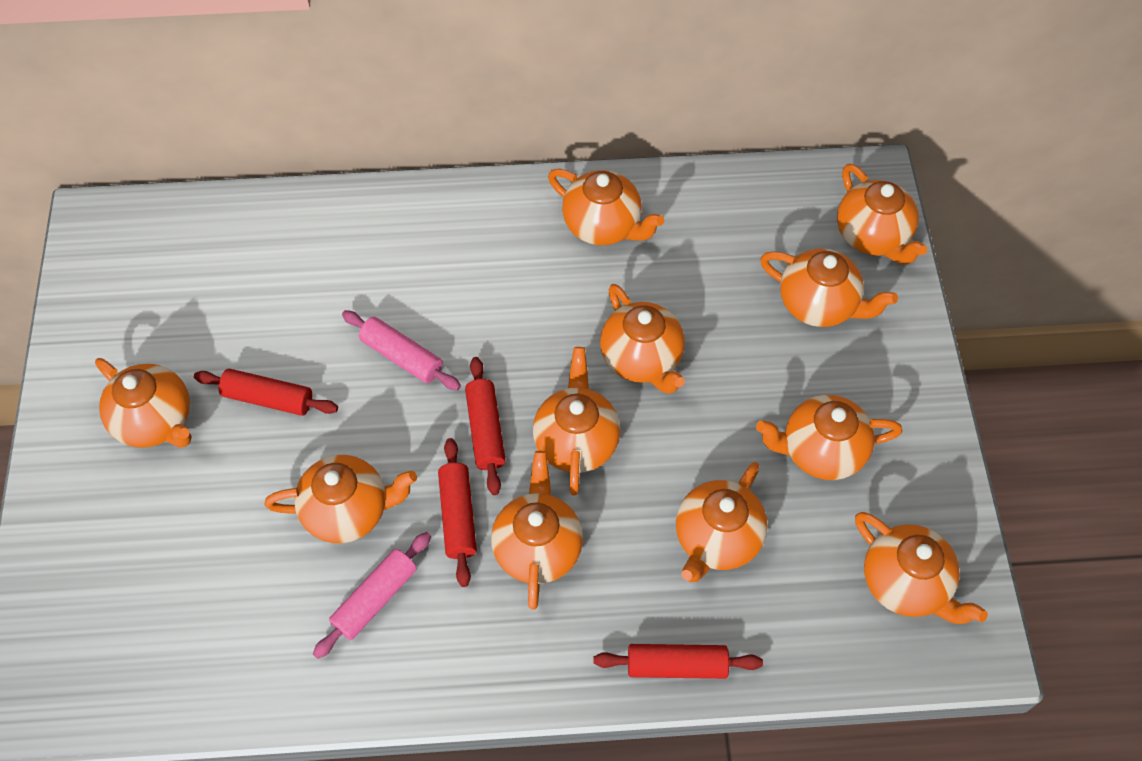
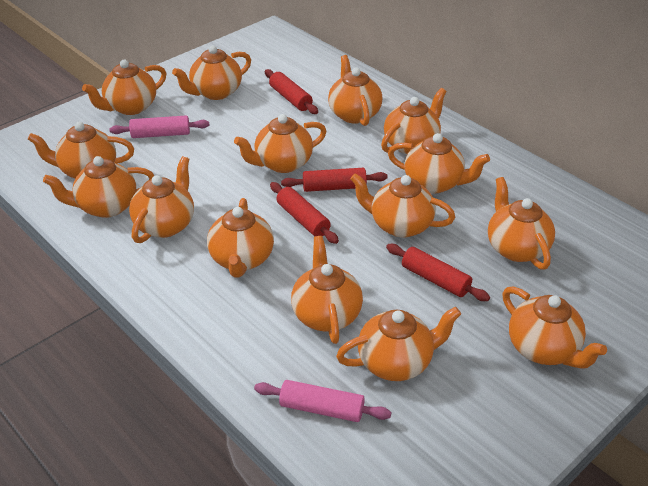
orange teapot: 11 -> 15

